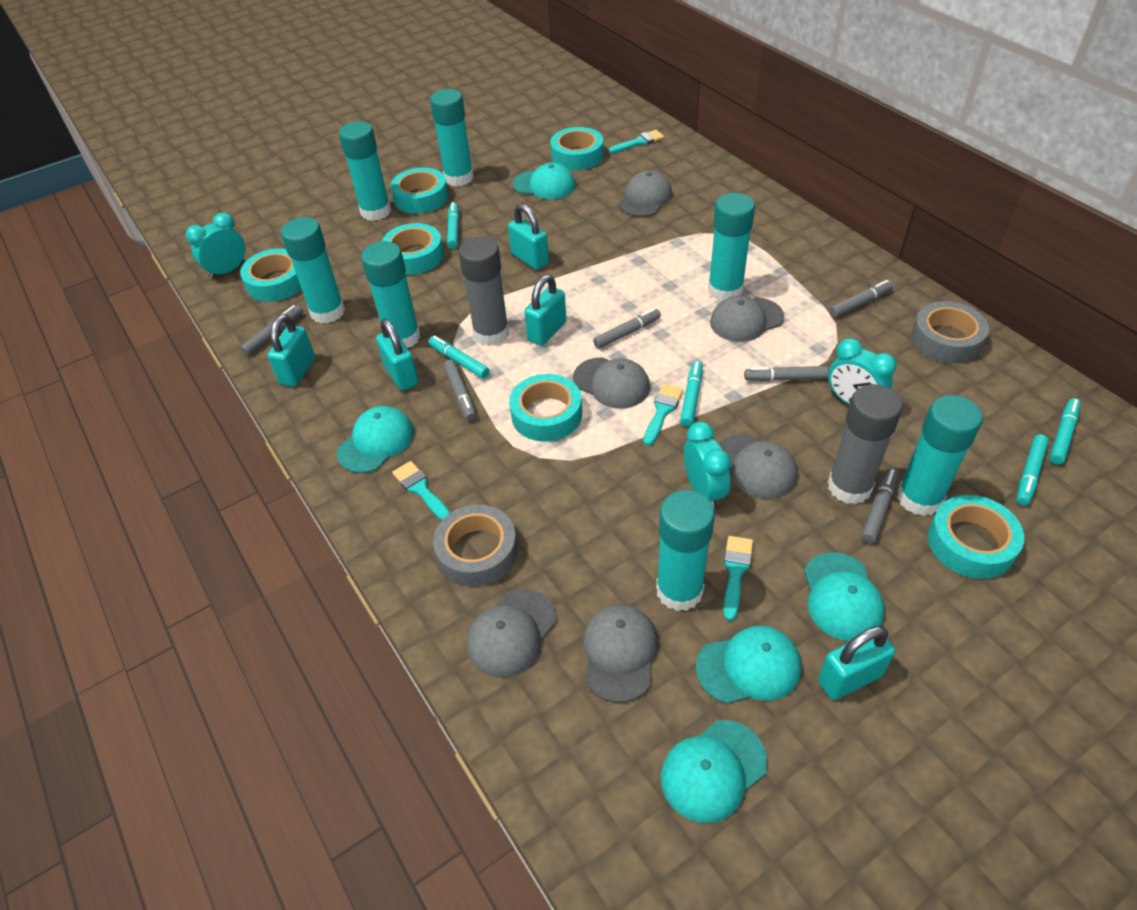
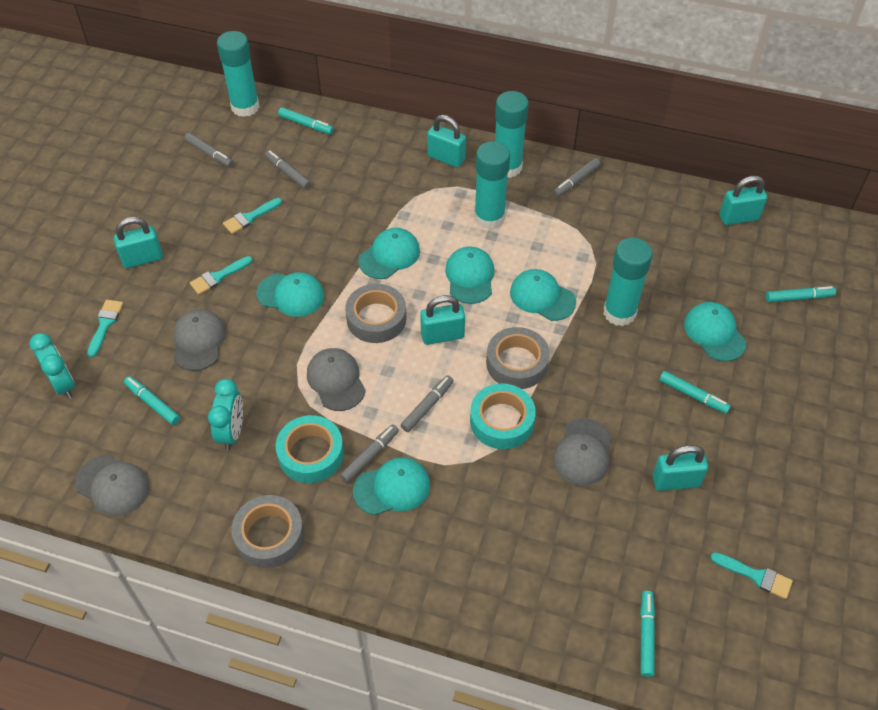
grey cap: 6 -> 4
grey glue stick: 2 -> 0
grey marker: 6 -> 5
grey tape: 2 -> 3
turquoise cap: 5 -> 6
turquoise clock: 3 -> 2
turquoise glue stick: 7 -> 4
turquoise tape: 6 -> 2

